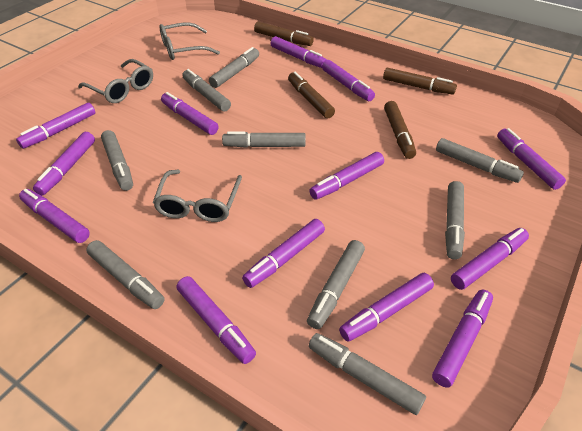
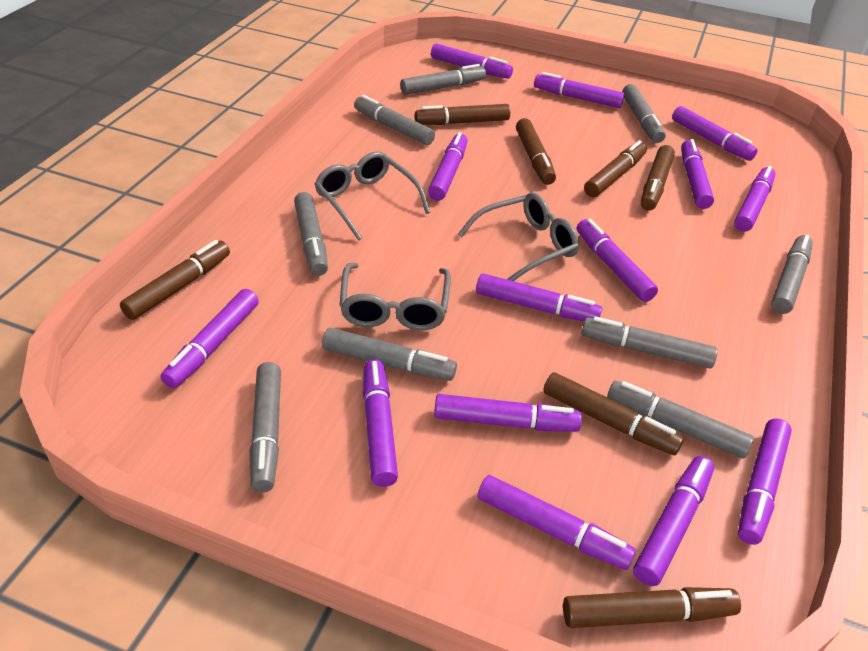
brown marker: 4 -> 7
purple marker: 13 -> 14

